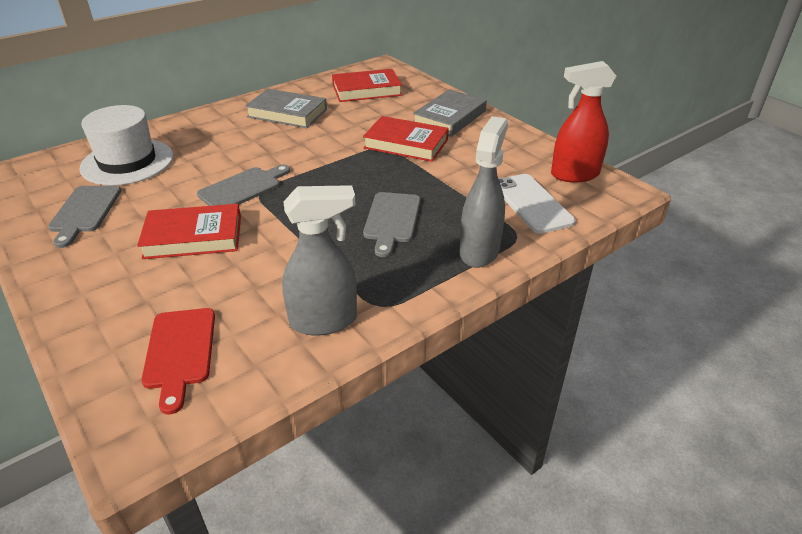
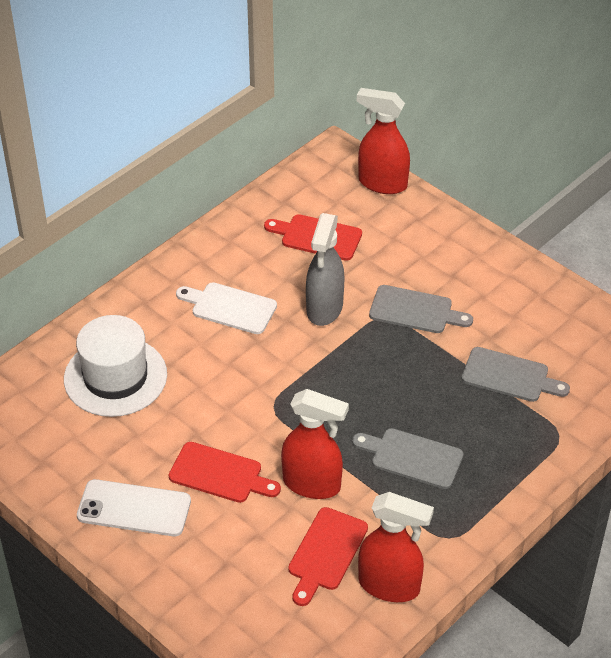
grey book: 2 -> 0
grey spray bottle: 2 -> 1
red book: 3 -> 0
red cutting board: 1 -> 3
red spray bottle: 1 -> 3
white cutting board: 0 -> 1

